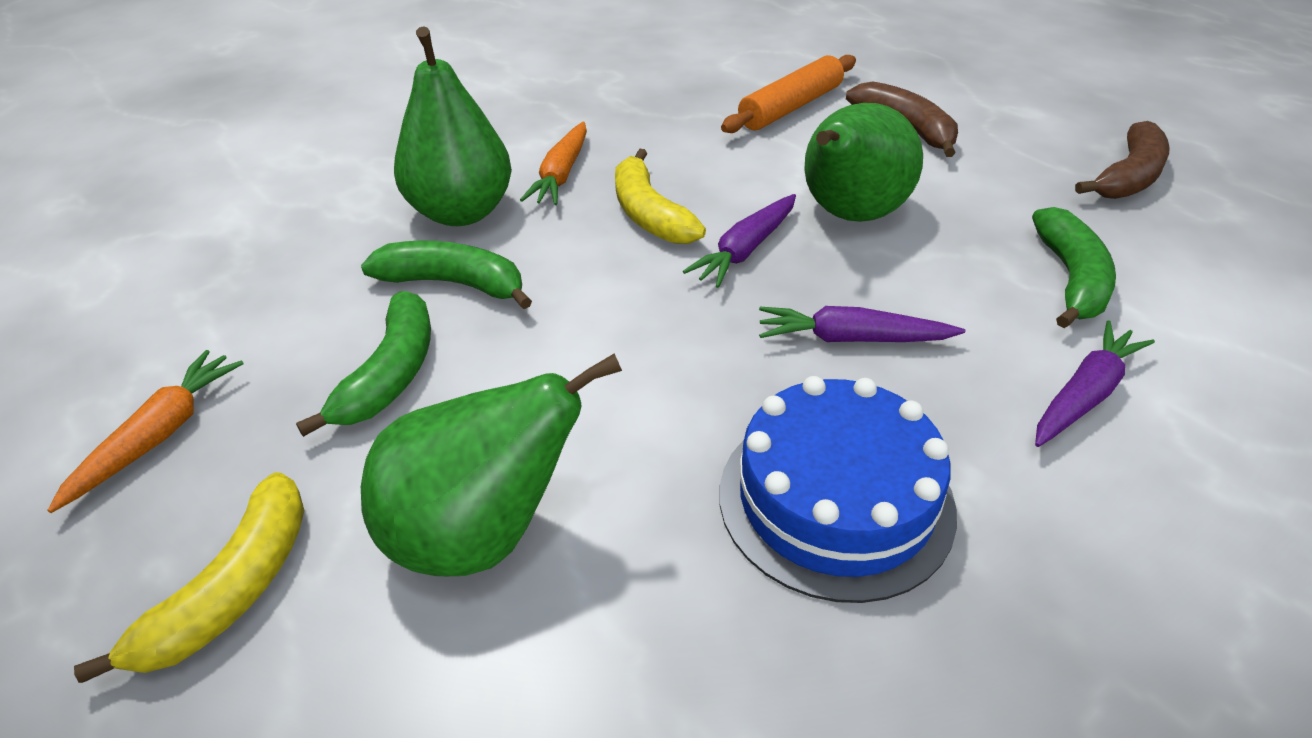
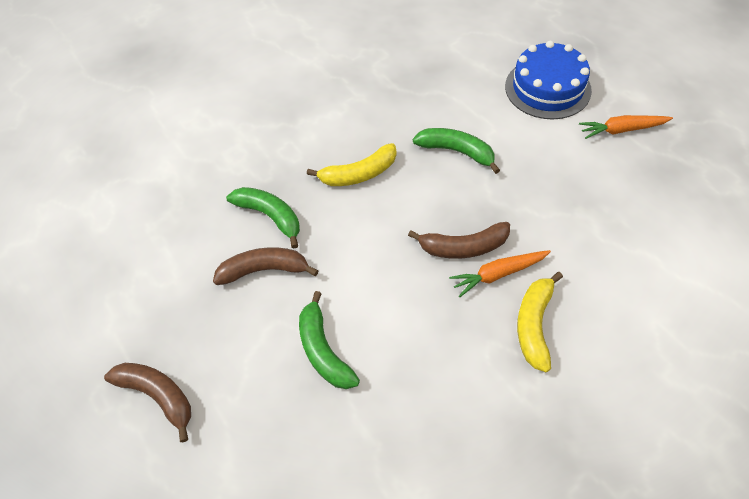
brown banana: 2 -> 3
green pear: 3 -> 0
orange rolling pin: 1 -> 0
purple carrot: 3 -> 0

